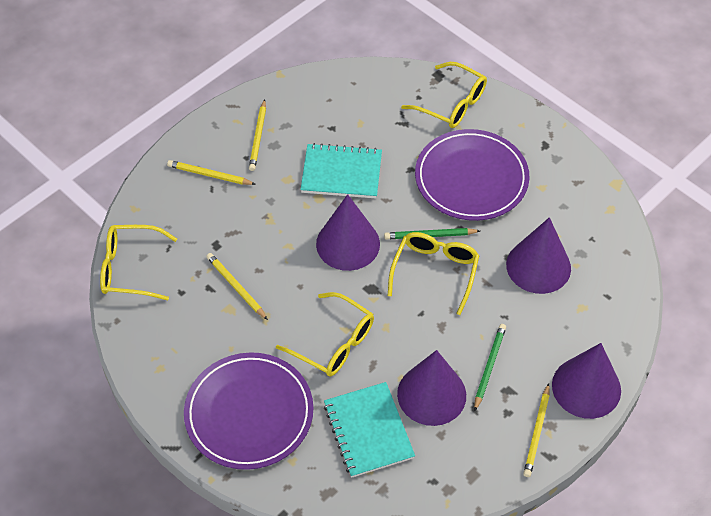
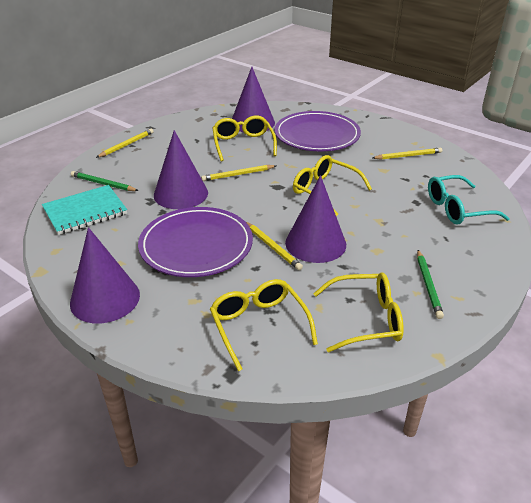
turquoise glasses: 0 -> 1
turquoise notebook: 2 -> 1

